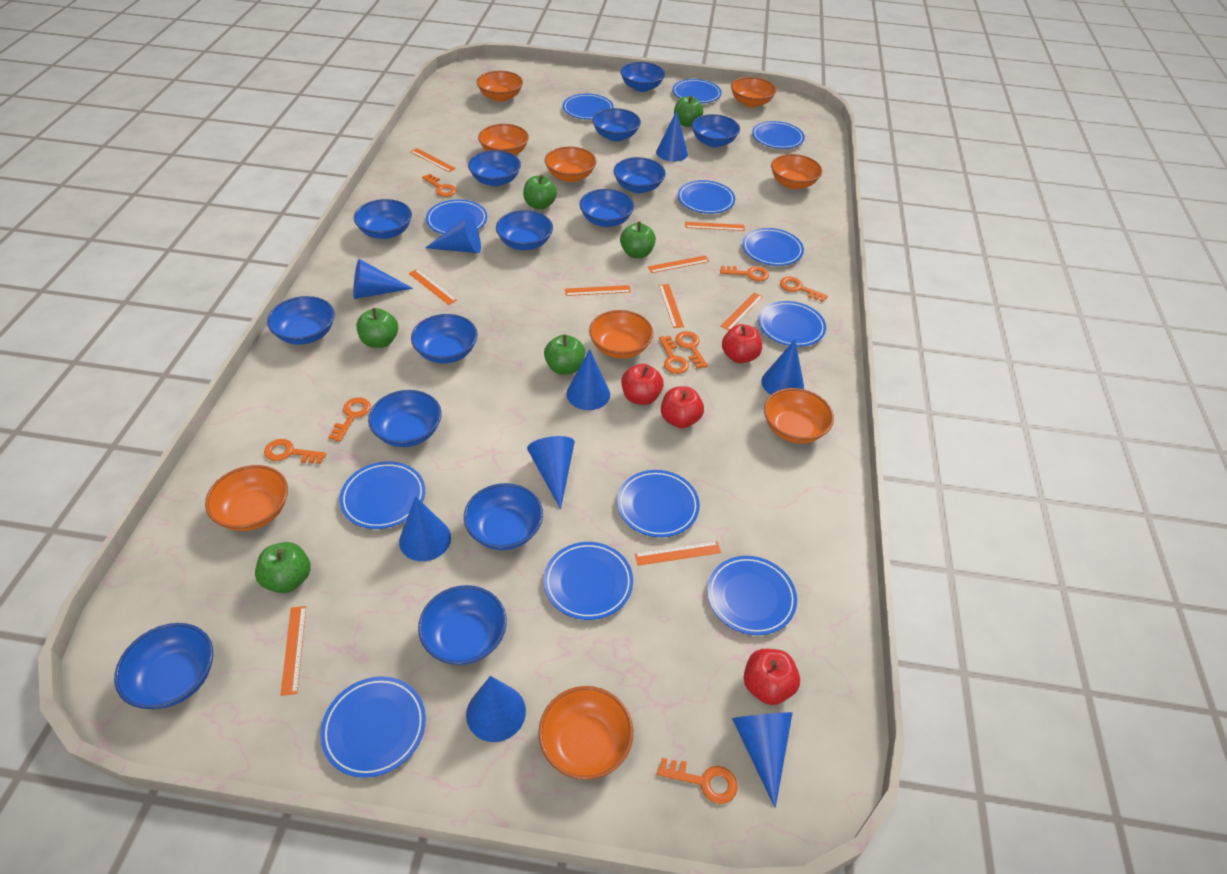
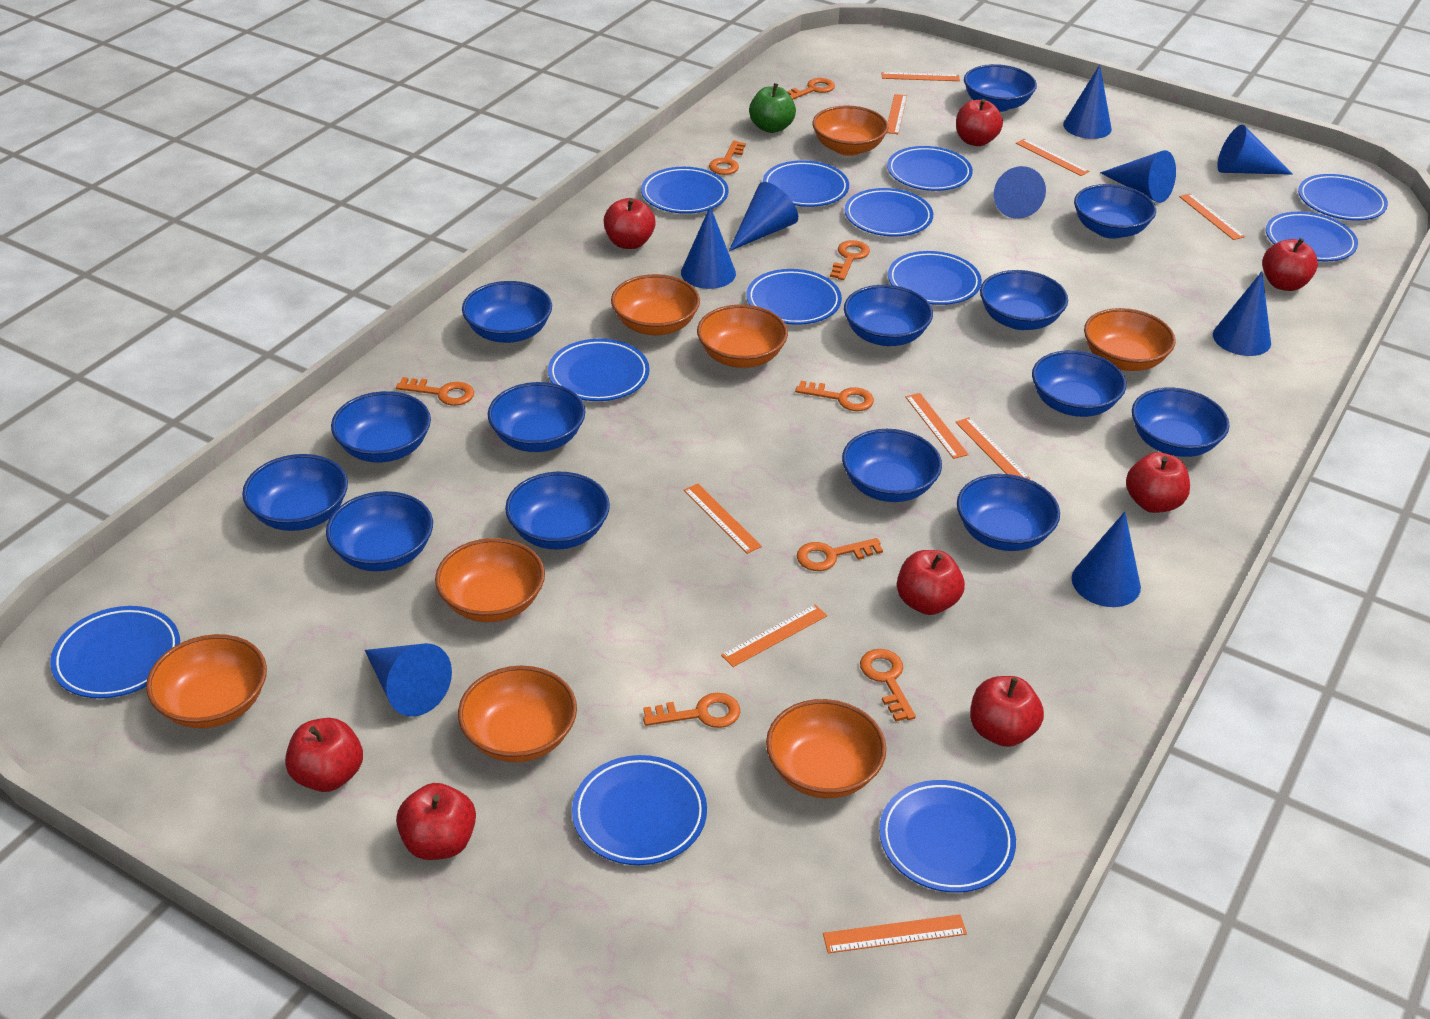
green apple: 6 -> 1
orange bowl: 9 -> 8
red apple: 4 -> 8

